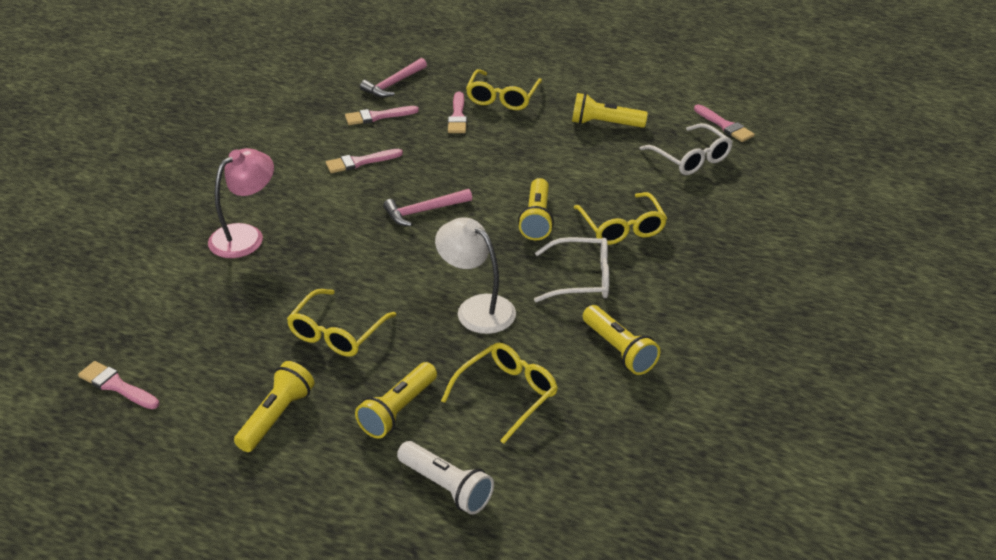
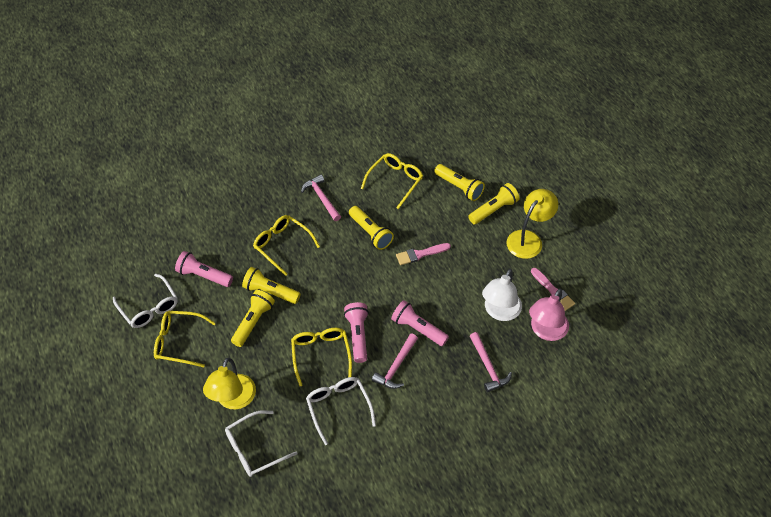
pink brush: 5 -> 2
pink flashlight: 0 -> 3
pink hammer: 2 -> 3
white flashlight: 1 -> 0
white glasses: 2 -> 3
yellow lamp: 0 -> 2

